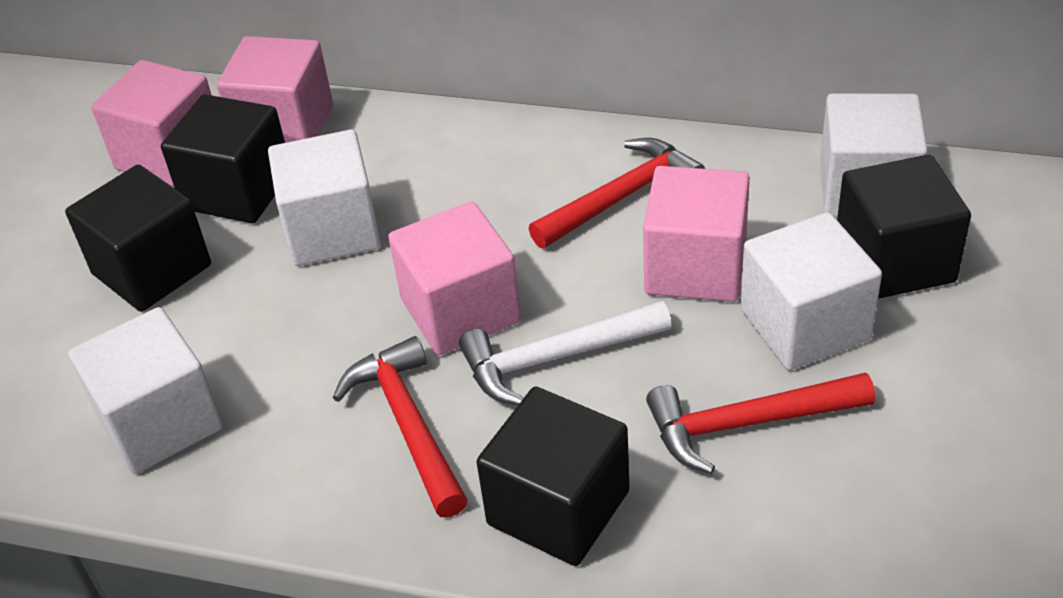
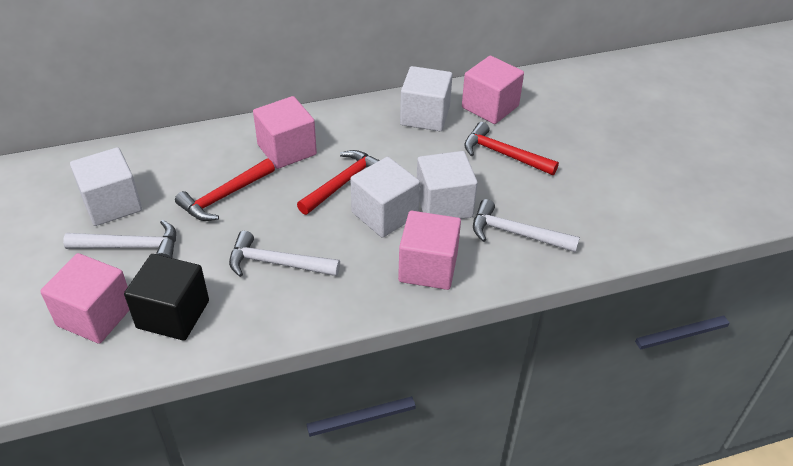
black cube: 4 -> 1
white hammer: 1 -> 3

